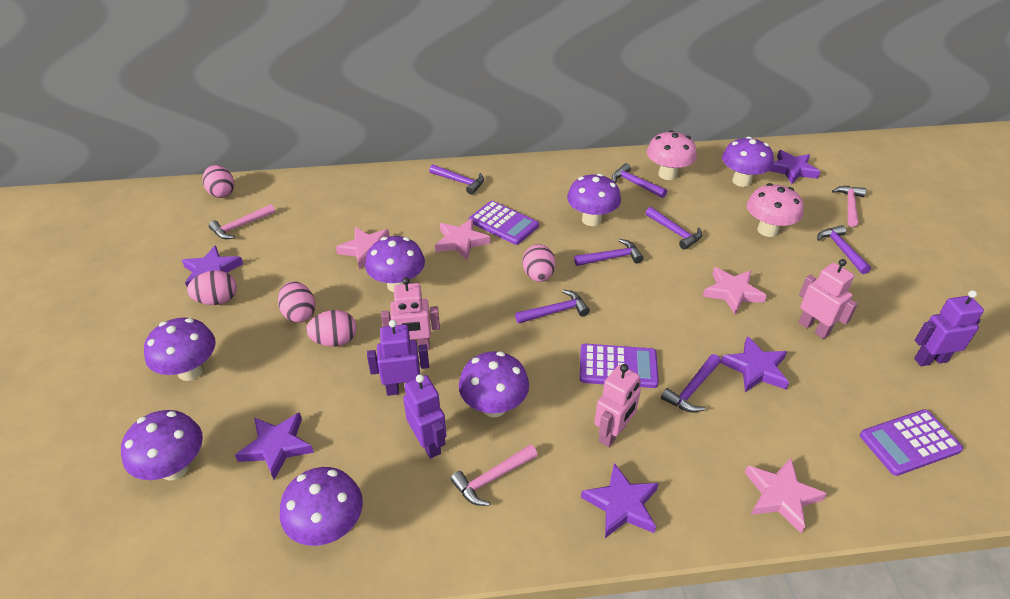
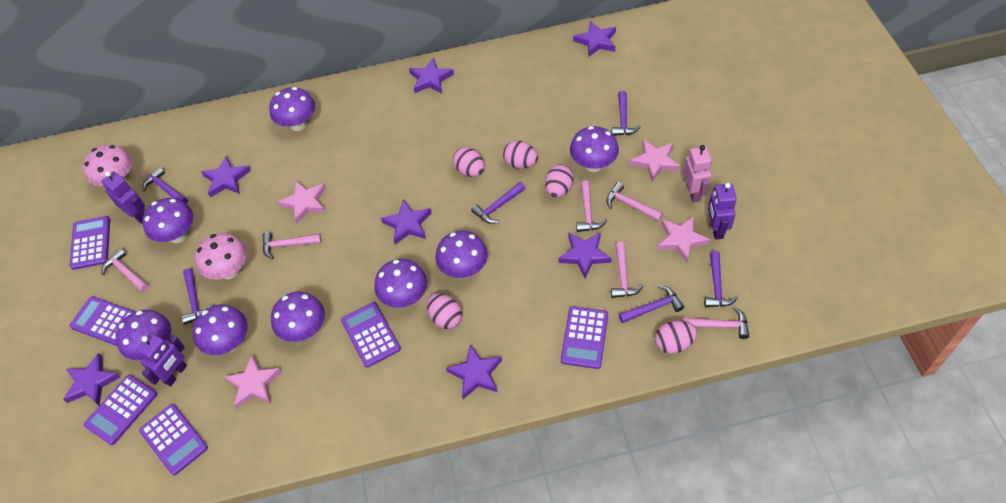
pink hammer: 3 -> 6
pink robot: 3 -> 1
purple calculator: 3 -> 6
purple hammer: 7 -> 6
purple mushroom: 7 -> 8
purple star: 5 -> 7

